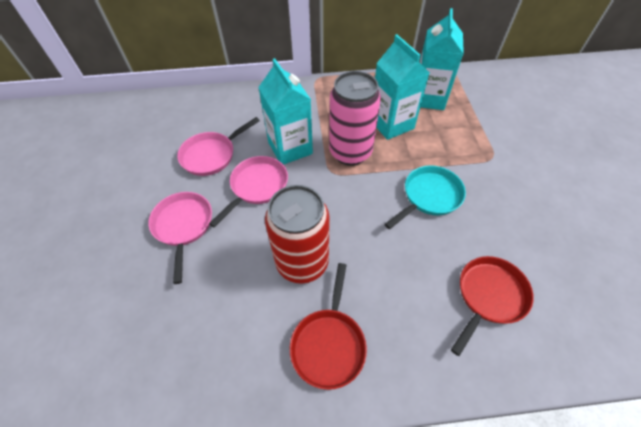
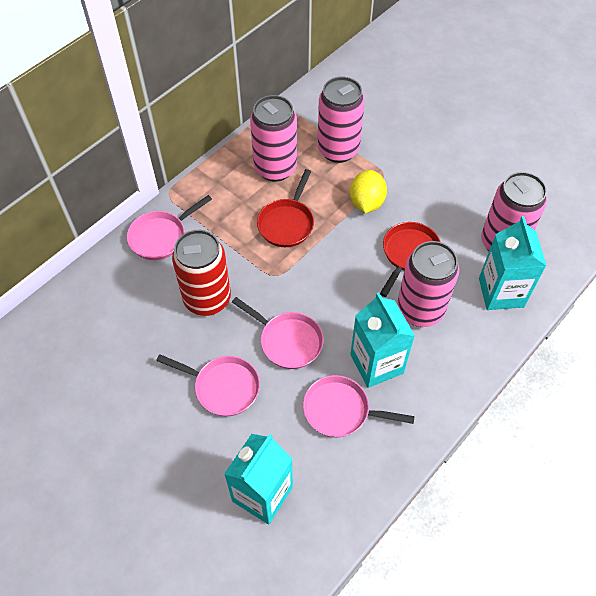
pink can: 1 -> 4
pink pan: 3 -> 4
turquoise pan: 1 -> 0
yellow lemon: 0 -> 1

